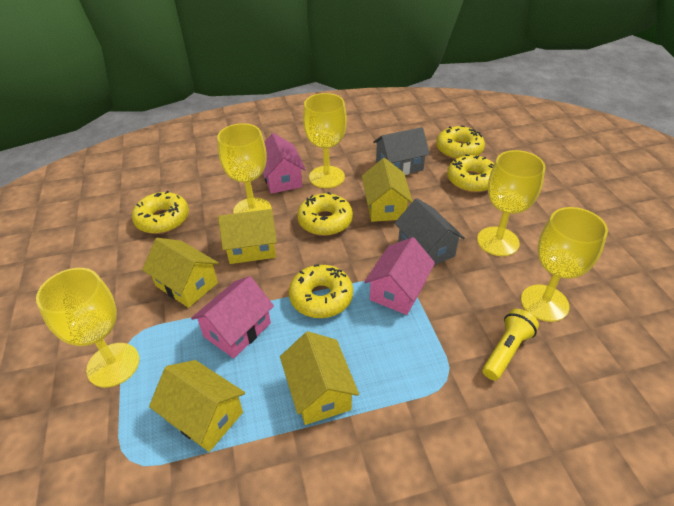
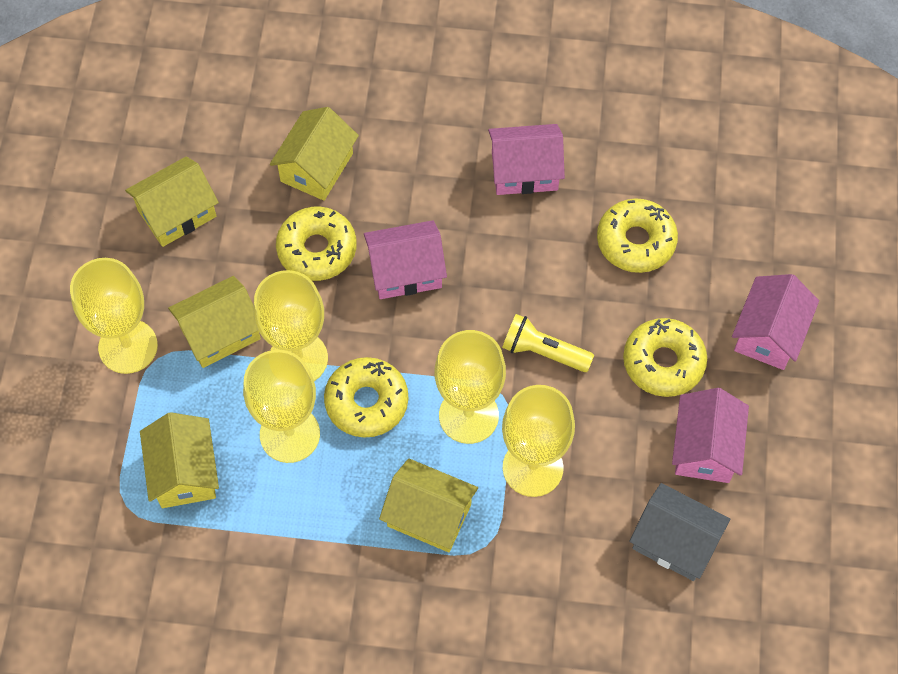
grey house: 2 -> 1
pink house: 3 -> 4
yellow donut: 5 -> 4

